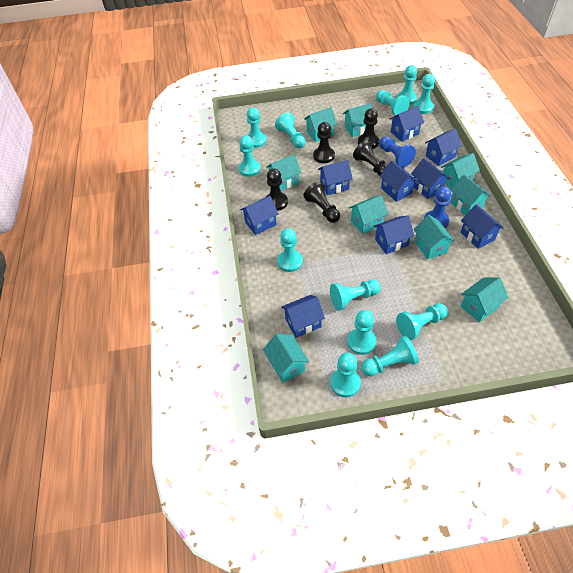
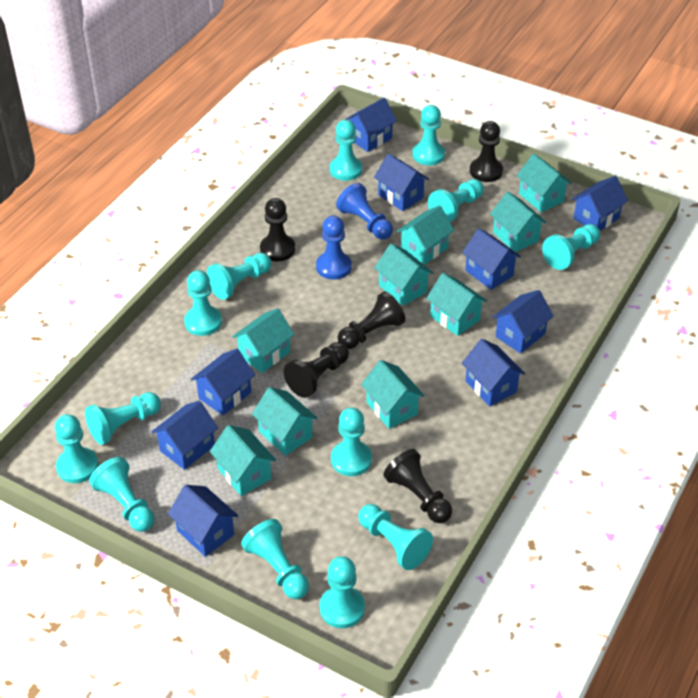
turquoise pawn: 12 -> 13

